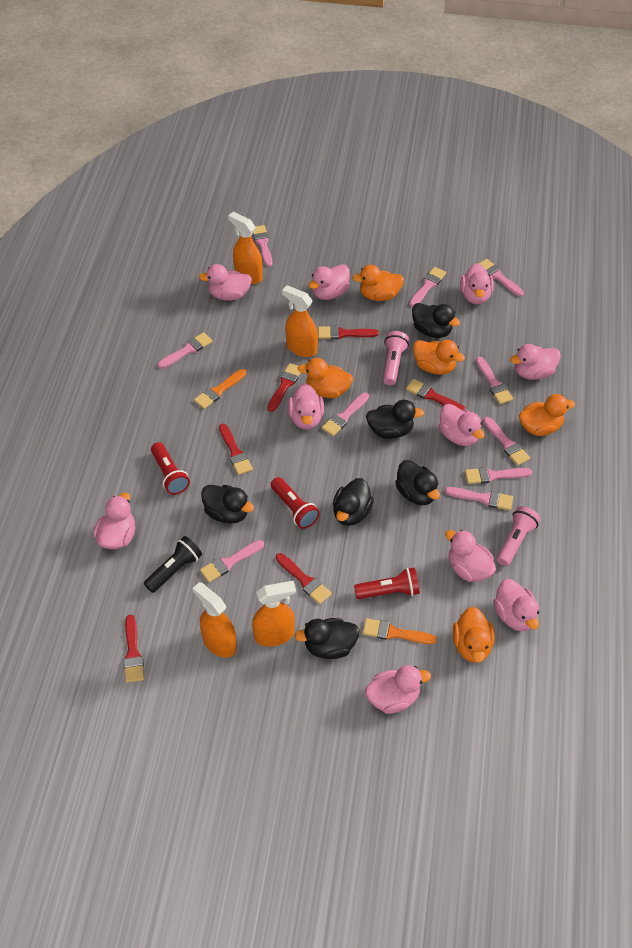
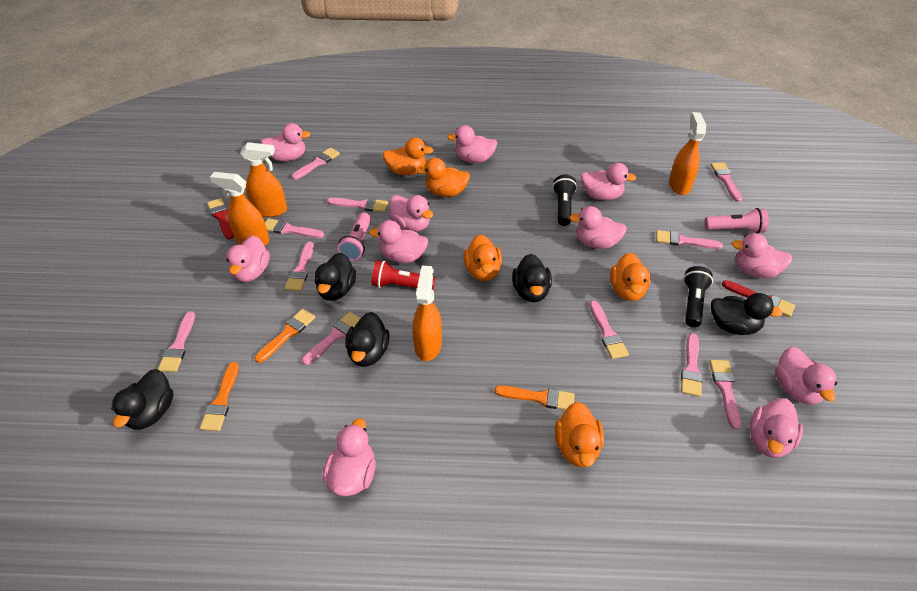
black duck: 6 -> 5
black flashlight: 1 -> 2
orange brush: 2 -> 3
pink brush: 10 -> 11
pink duck: 10 -> 11
red brush: 6 -> 2
red flashlight: 3 -> 1

